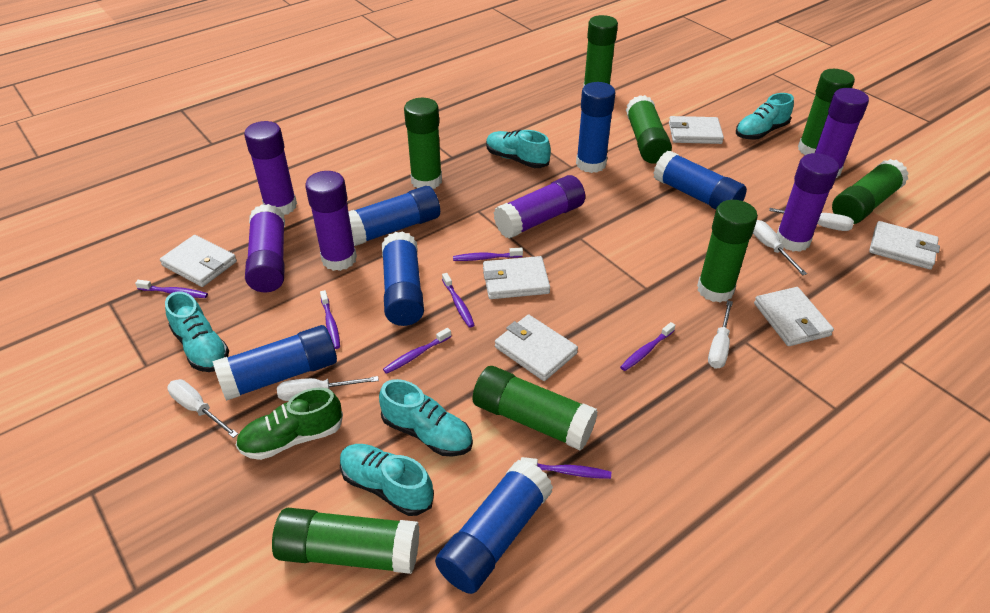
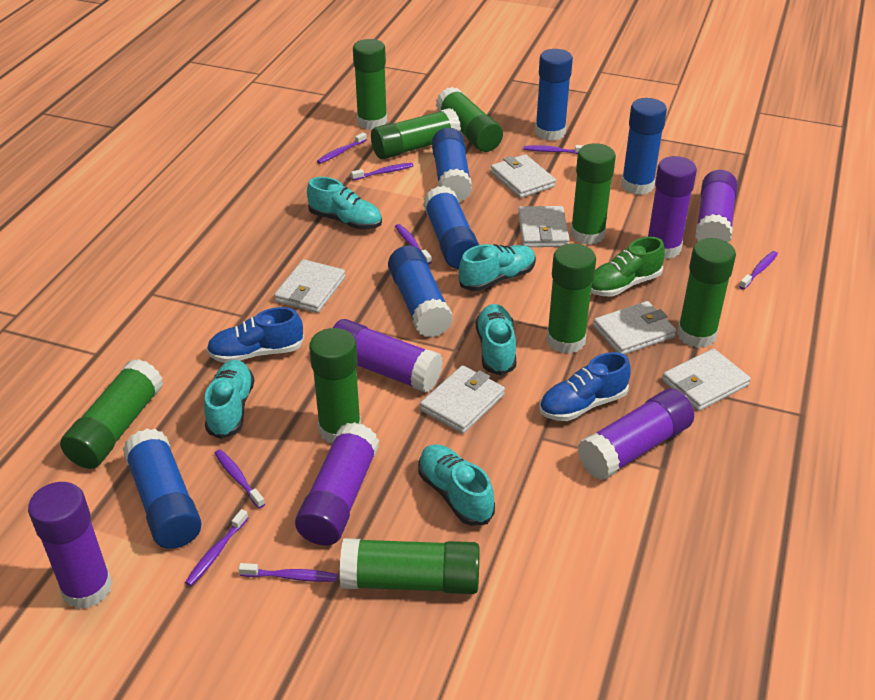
blue shoe: 0 -> 2
green glue stick: 8 -> 9
purple toothbrush: 7 -> 8
white screwdriver: 5 -> 0

